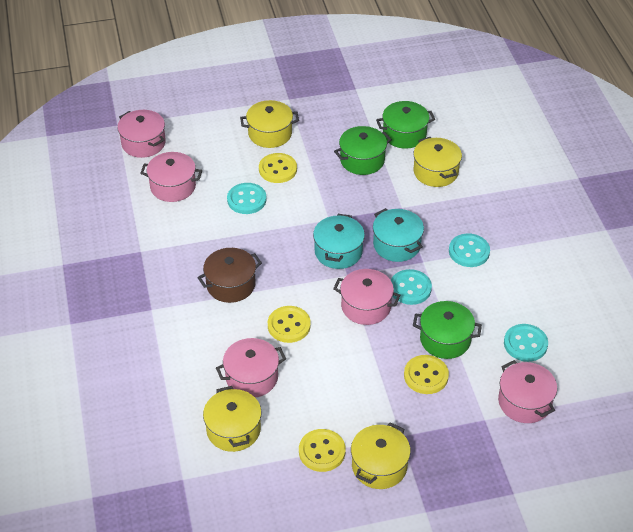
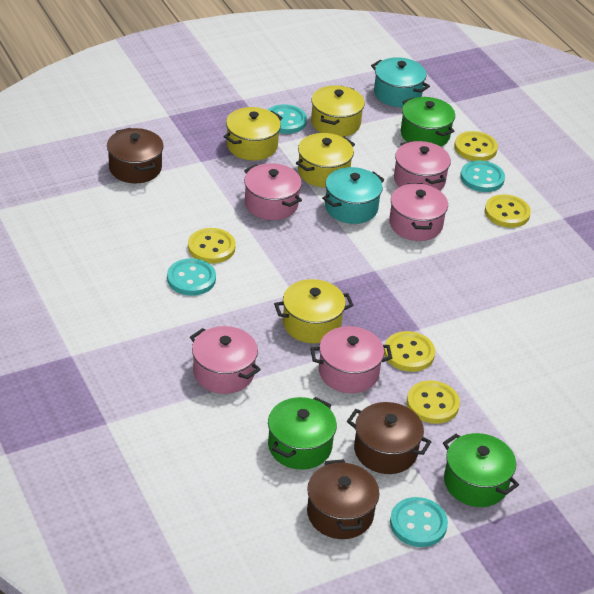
brown pot: 1 -> 3
yellow button: 4 -> 5

